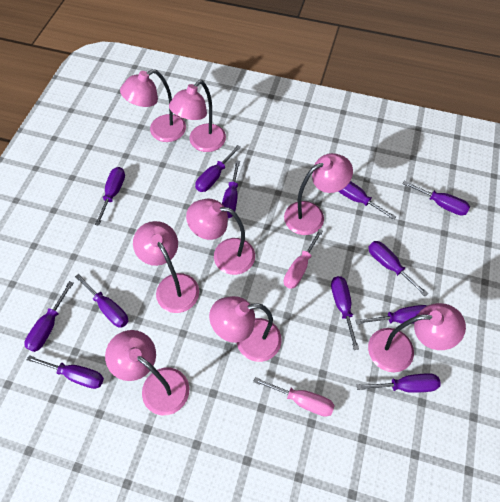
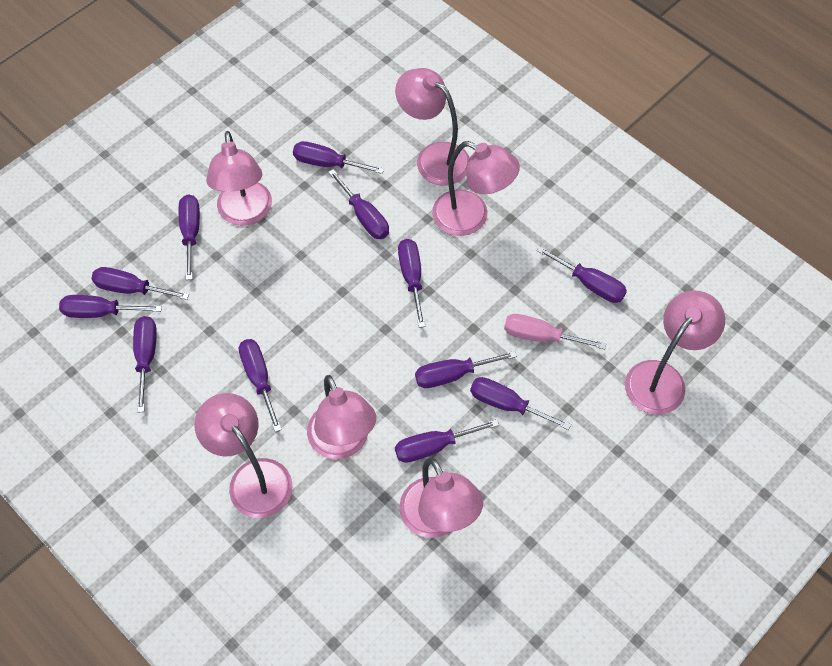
pink lamp: 8 -> 7
pink screwdriver: 2 -> 1

